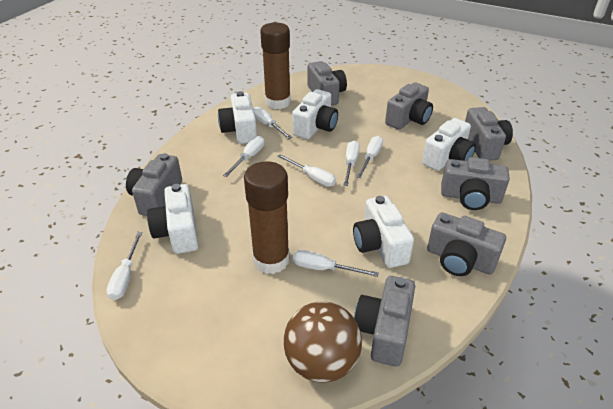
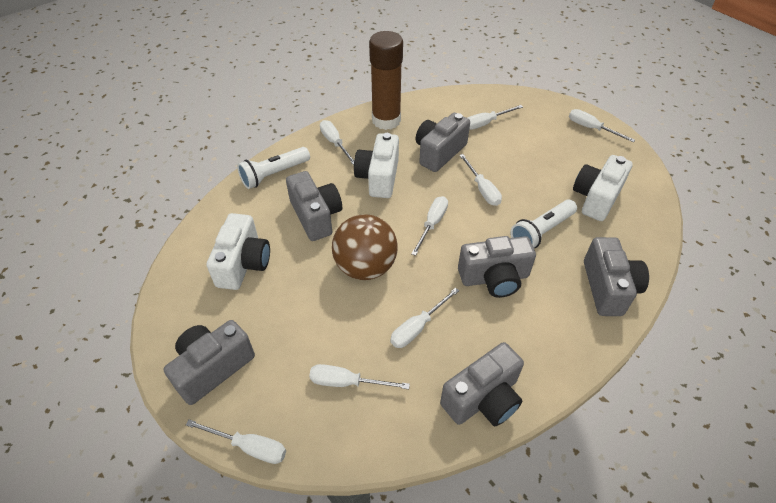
brown glue stick: 2 -> 1
grey camera: 7 -> 6
white camera: 5 -> 3
white flashlight: 0 -> 2
white screwdriver: 7 -> 8

